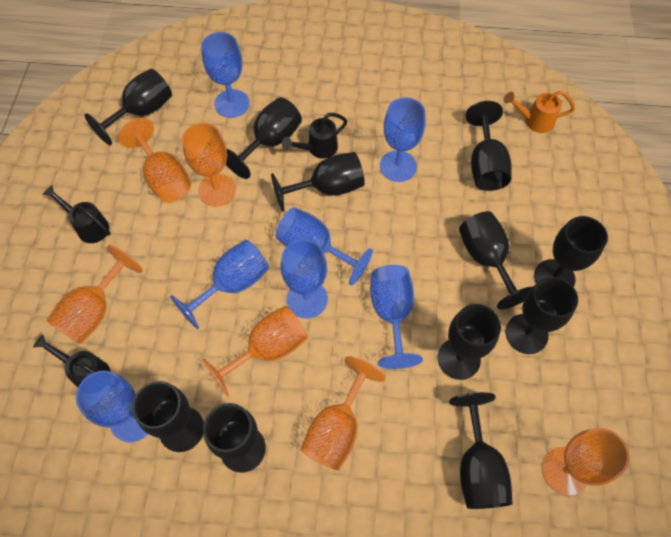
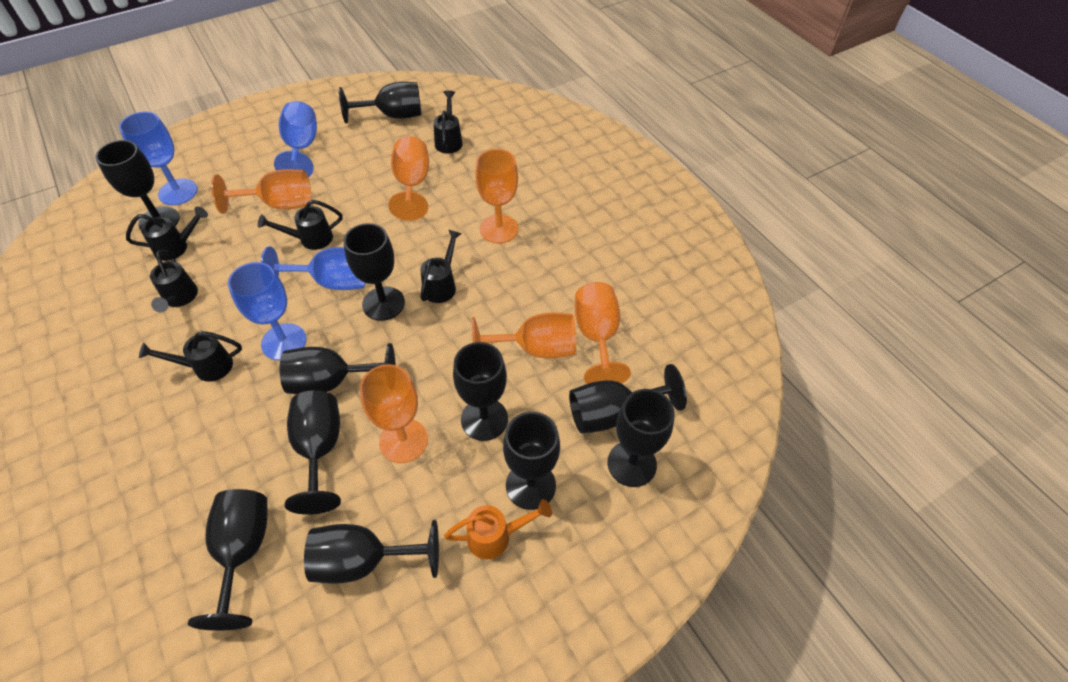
black watering can: 3 -> 6
blue goblet: 7 -> 4

